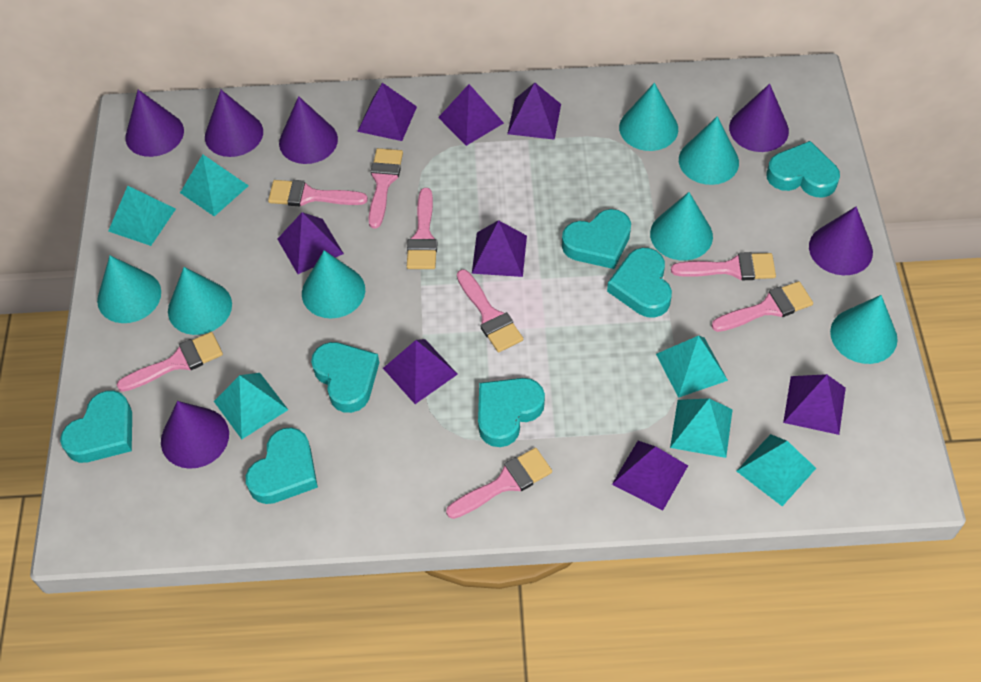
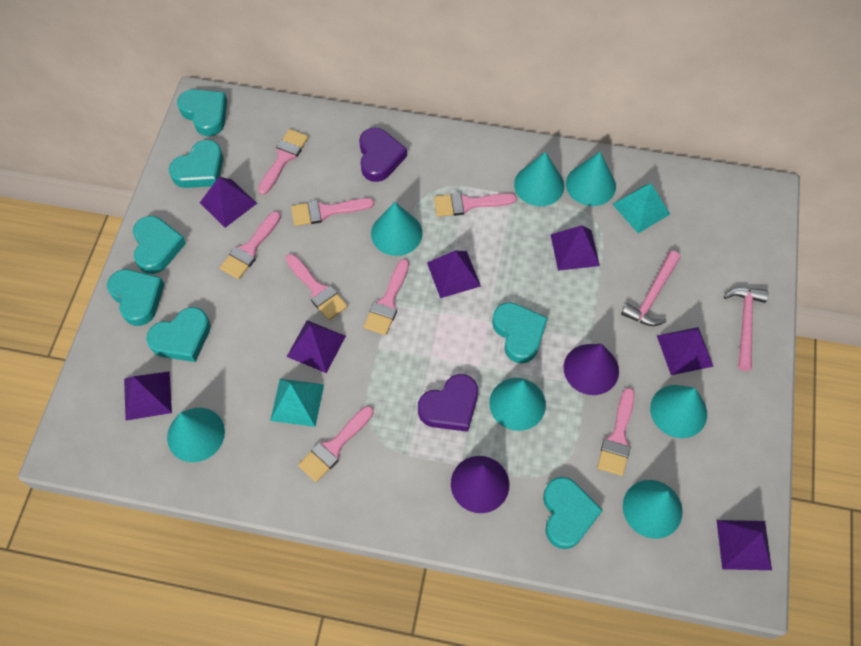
pink hammer: 0 -> 2
purple cone: 6 -> 2
purple heart: 0 -> 2
purple pyramid: 8 -> 7
turquoise pyramid: 6 -> 2

